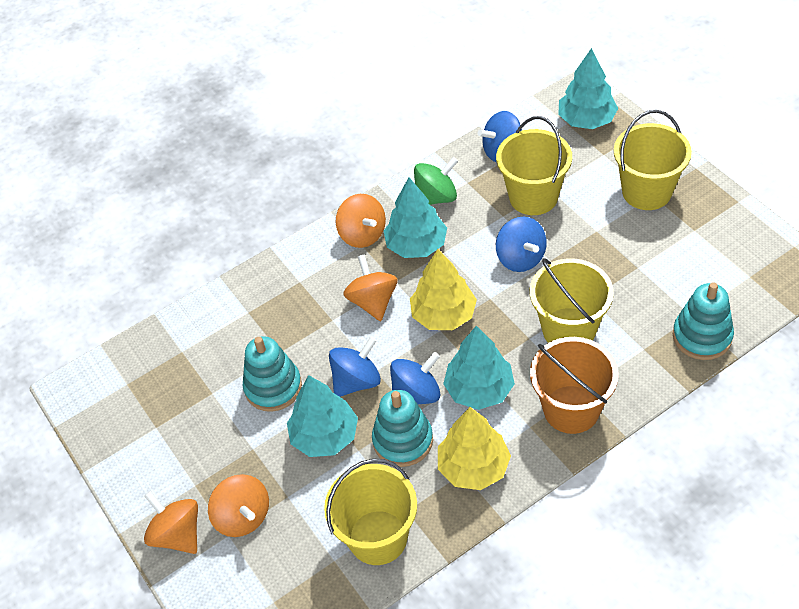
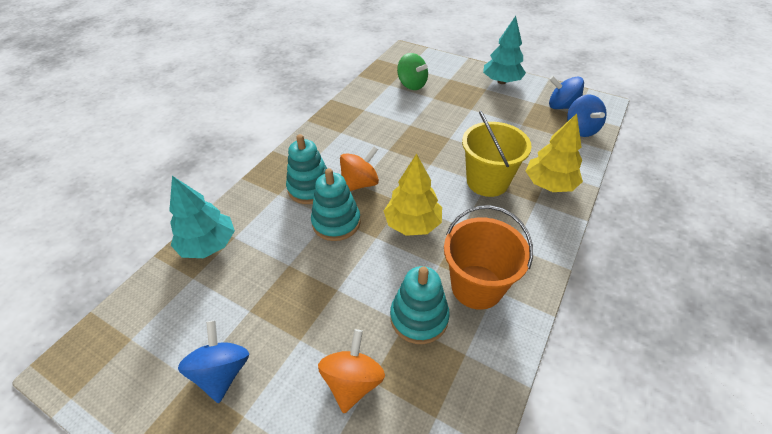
blue spinning top: 4 -> 3
orange spinning top: 4 -> 2
turquoise tree: 4 -> 2
yellow bucket: 4 -> 1

